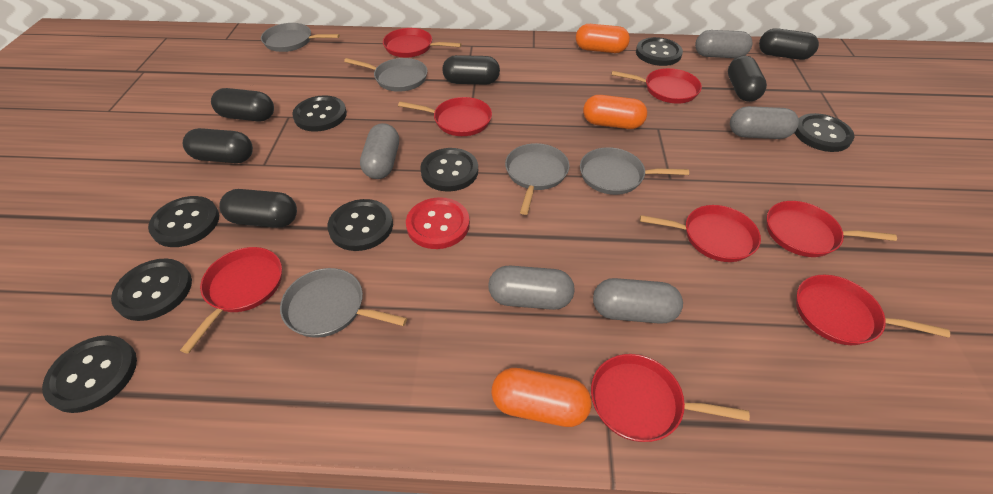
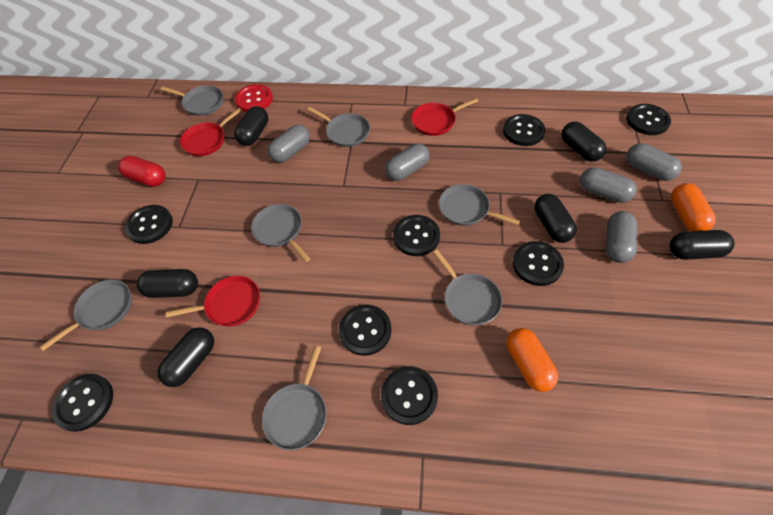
grey pan: 5 -> 7
orange capsule: 3 -> 2
red capsule: 0 -> 1
red pan: 8 -> 3

